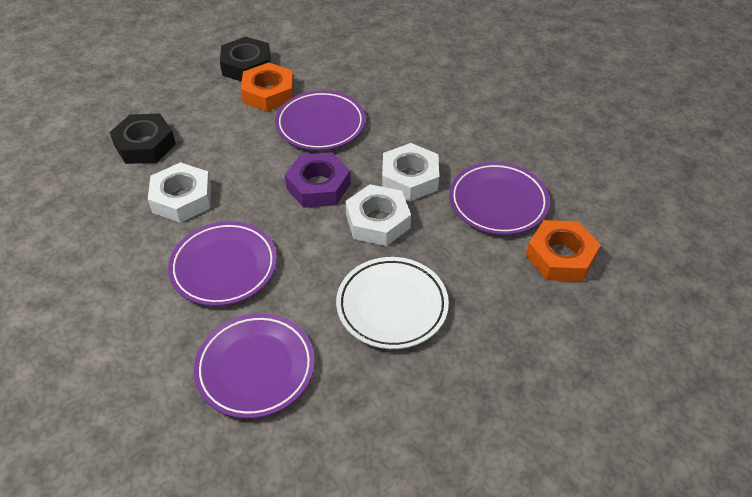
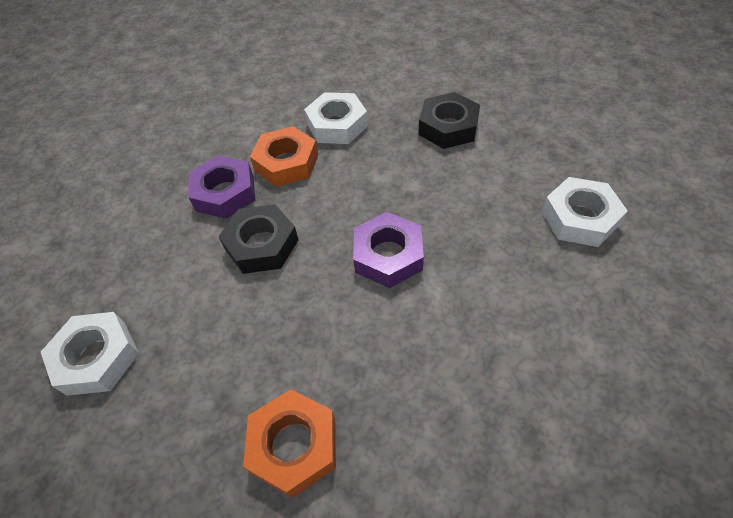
purple nut: 1 -> 2
purple plate: 4 -> 0
white plate: 1 -> 0

